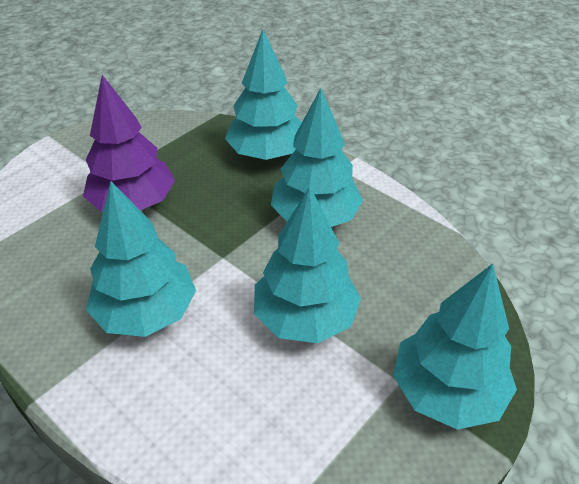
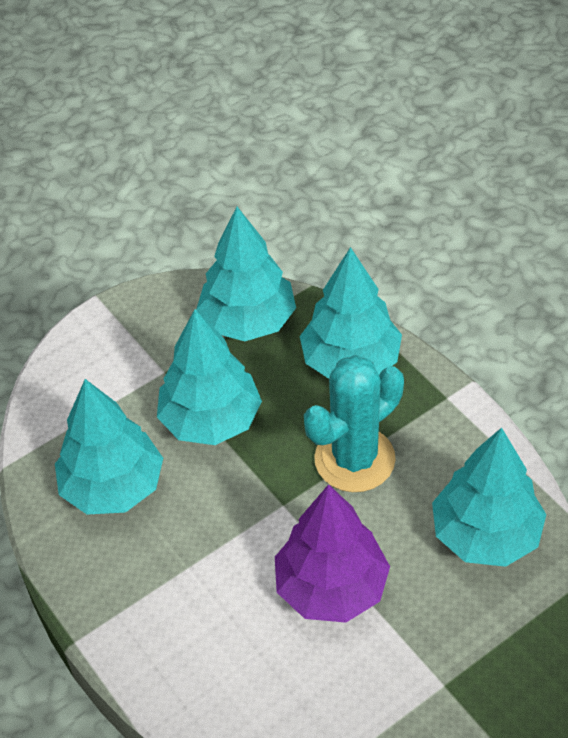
turquoise cactus: 0 -> 1

